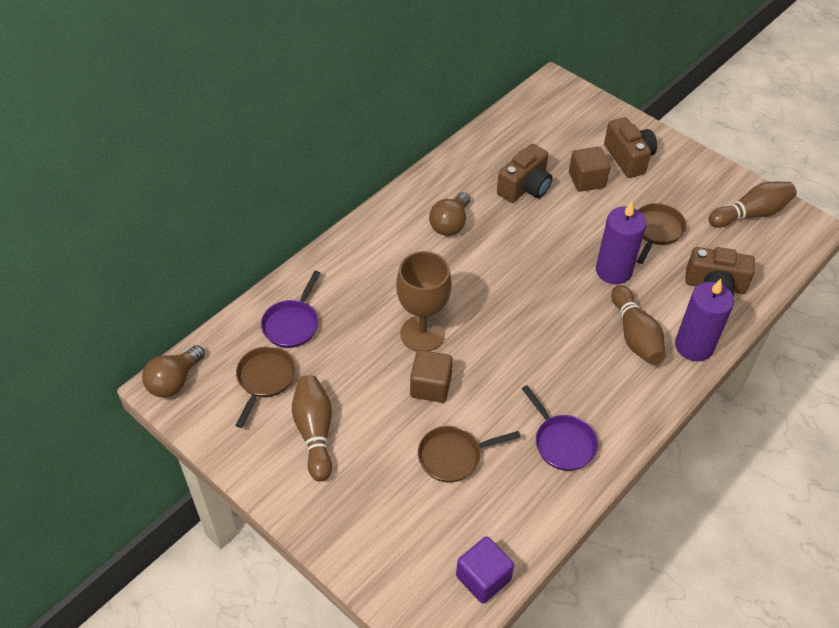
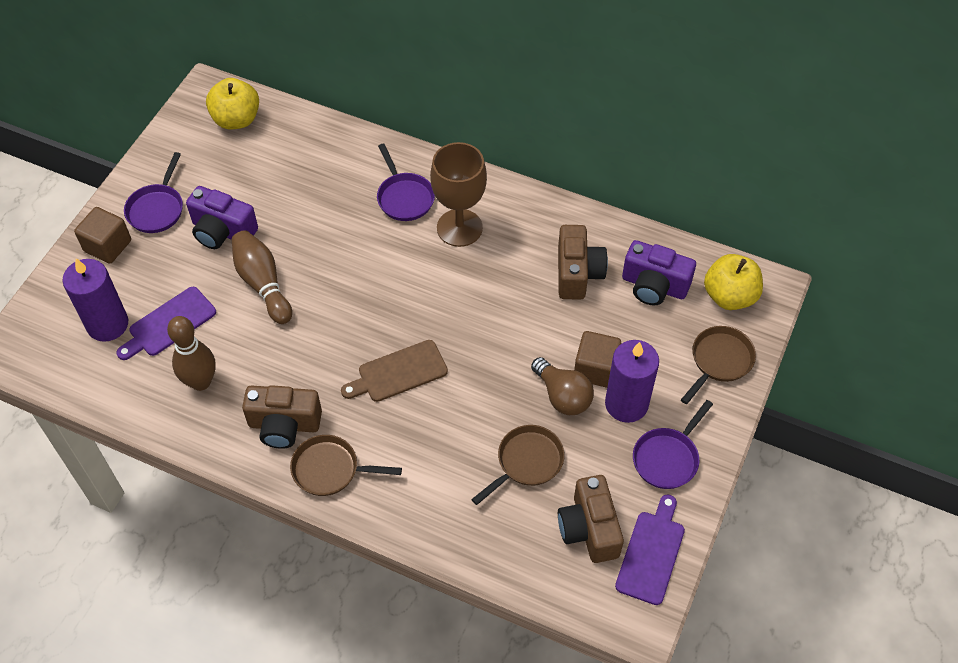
brown bowling pin: 3 -> 2
brown cutting board: 0 -> 1
brown light bulb: 2 -> 1
purple camera: 0 -> 2
purple cube: 1 -> 0
purple cutting board: 0 -> 2
purple pan: 2 -> 3
yellow apple: 0 -> 2

